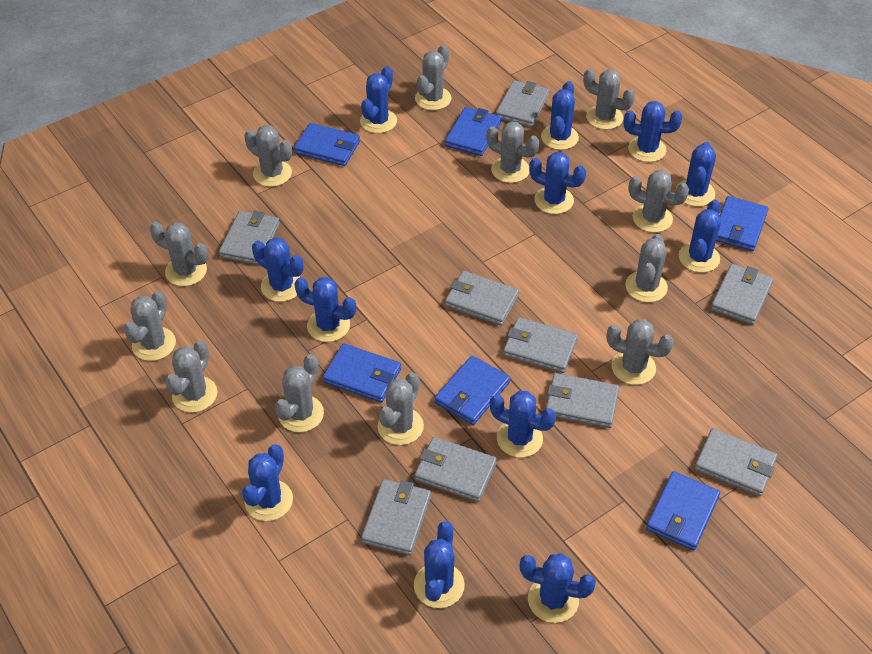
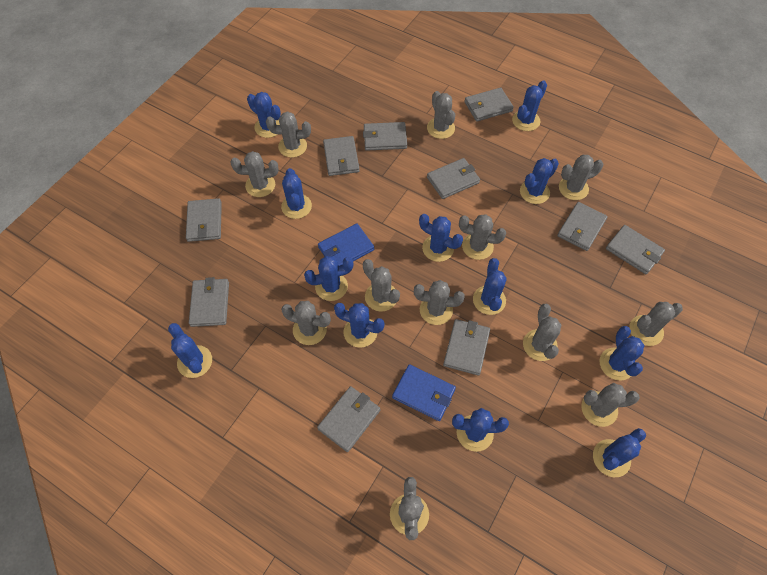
blue wallet: 6 -> 2
grey wallet: 9 -> 10

